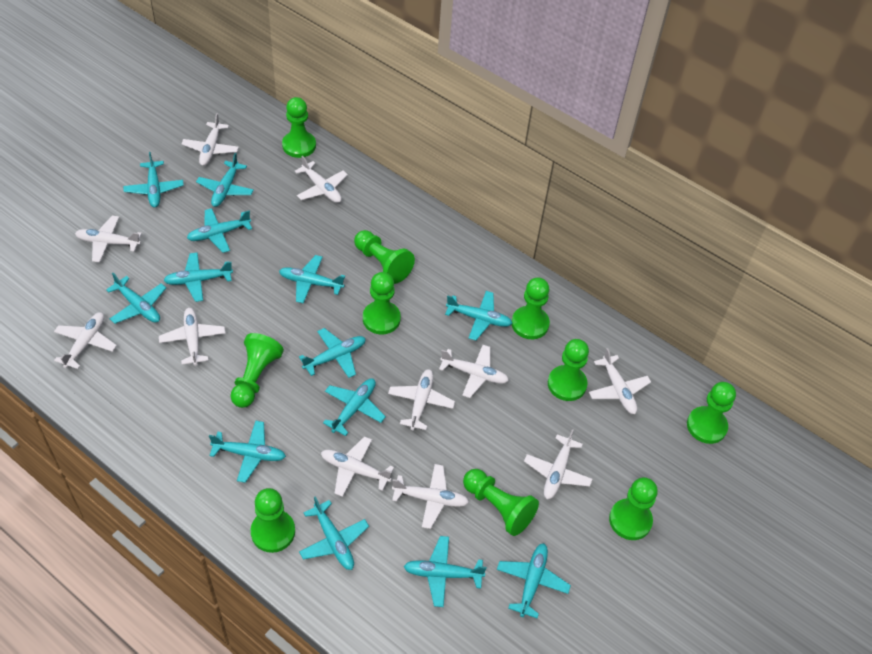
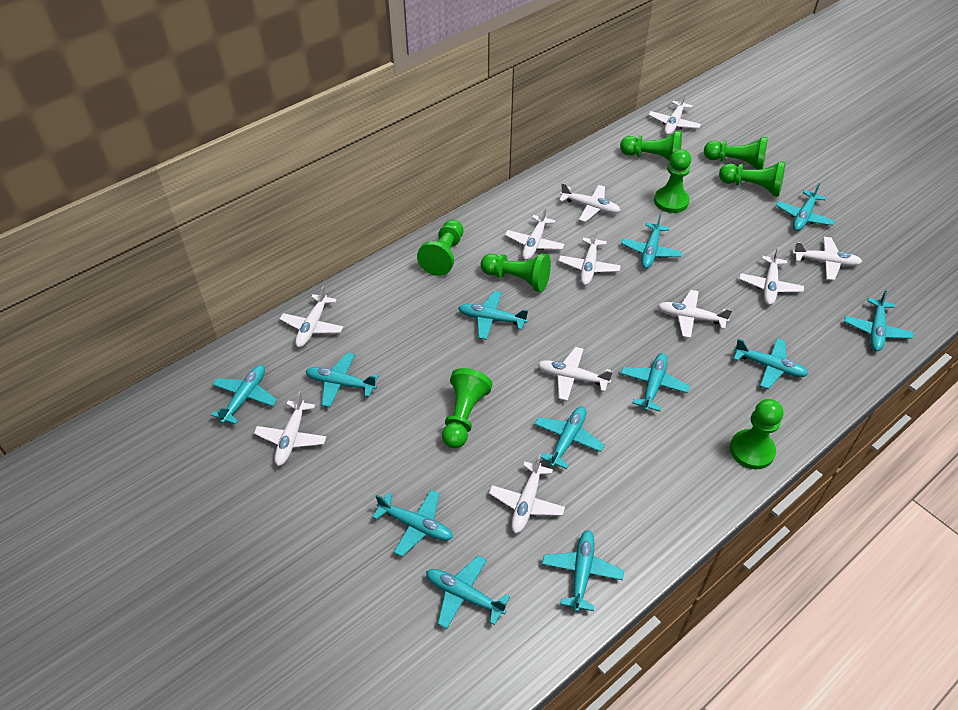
green pawn: 10 -> 8
turquoise plane: 13 -> 12

